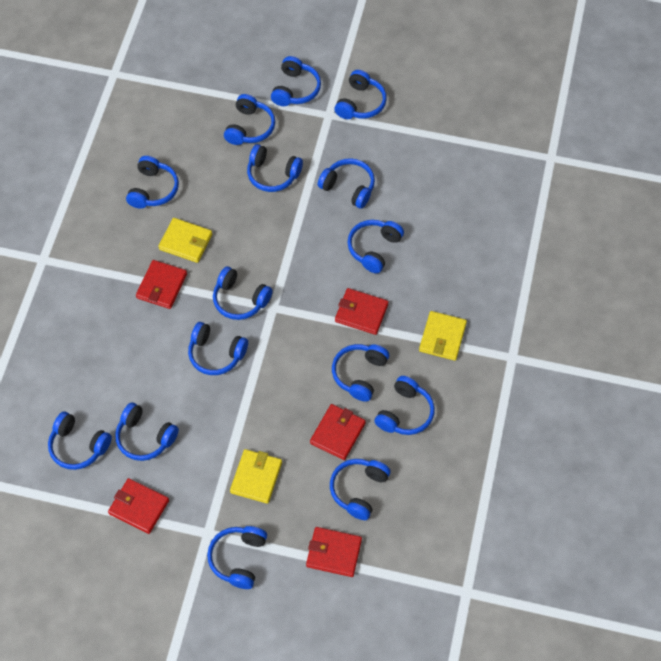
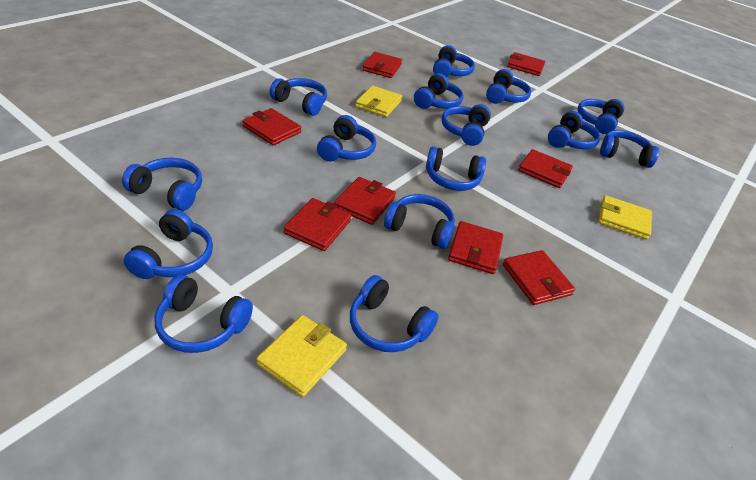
red wallet: 5 -> 8

